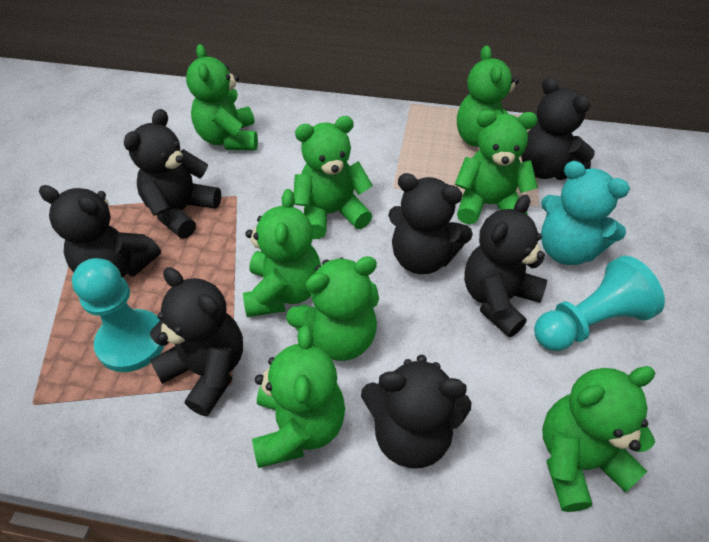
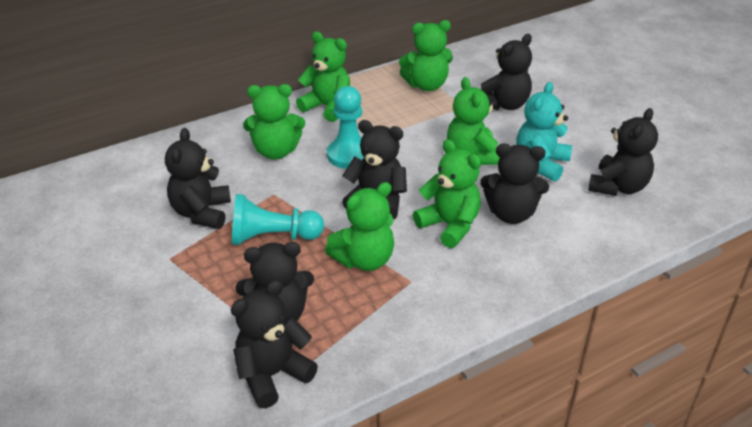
green teddy bear: 8 -> 6

